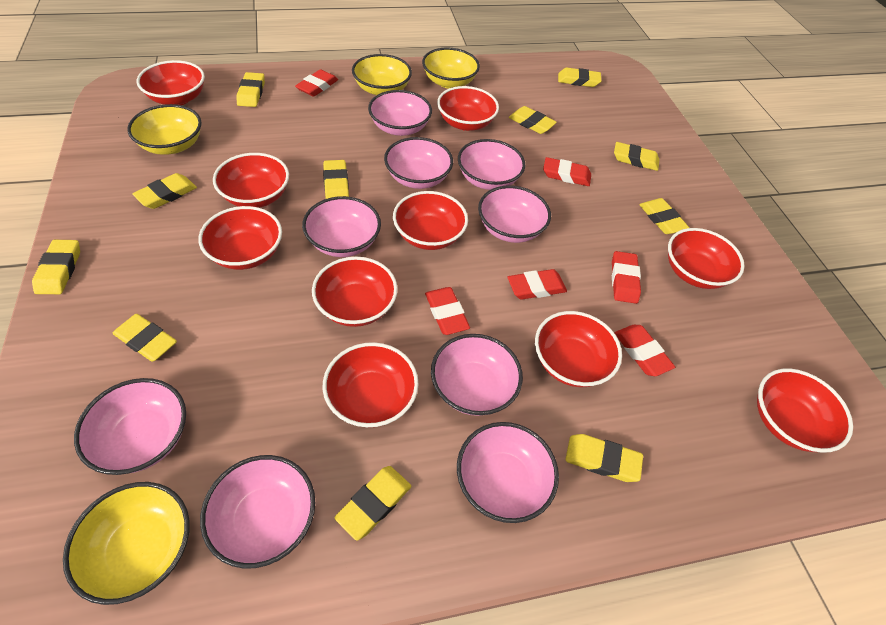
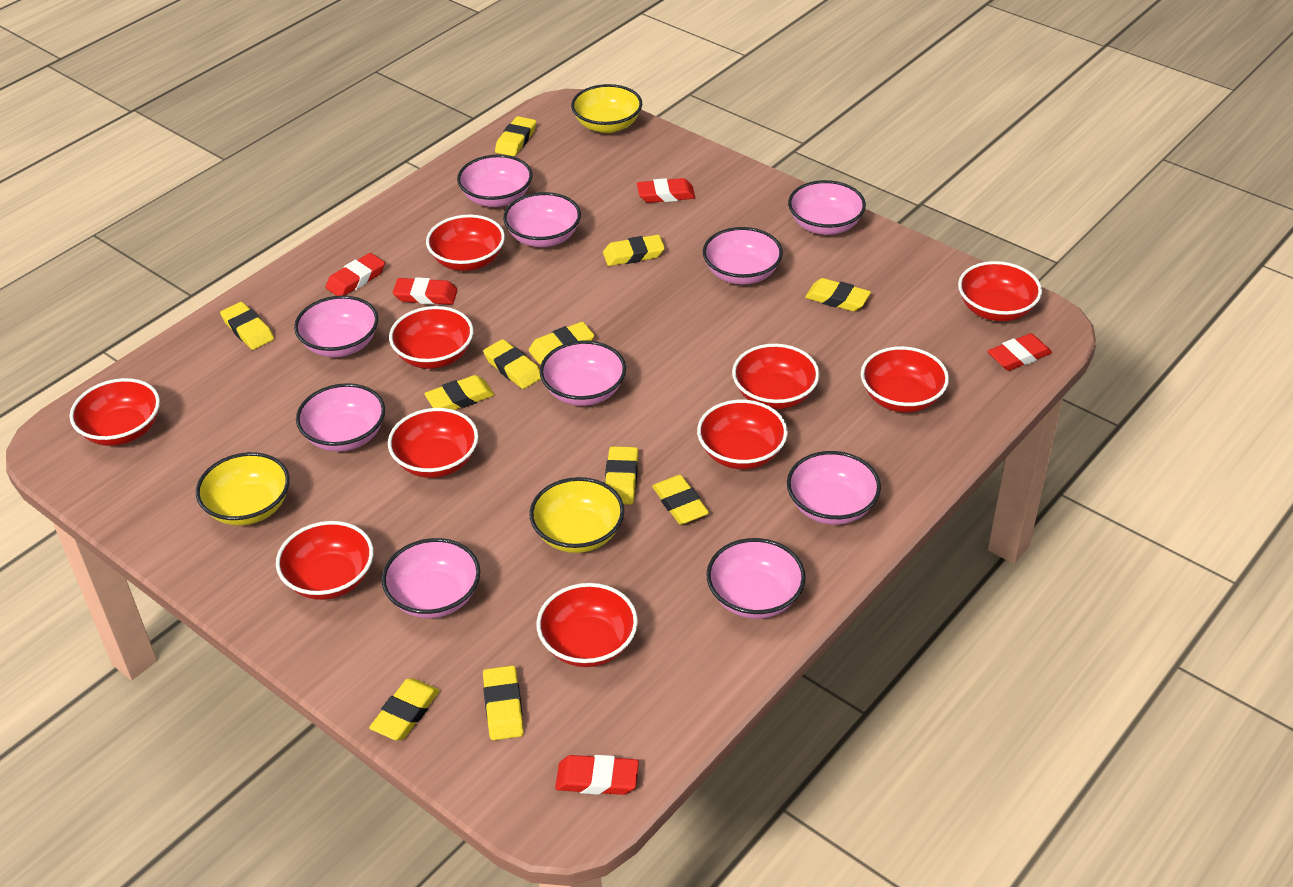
pink bowl: 9 -> 10
red eraser: 6 -> 5
yellow bowl: 4 -> 3

